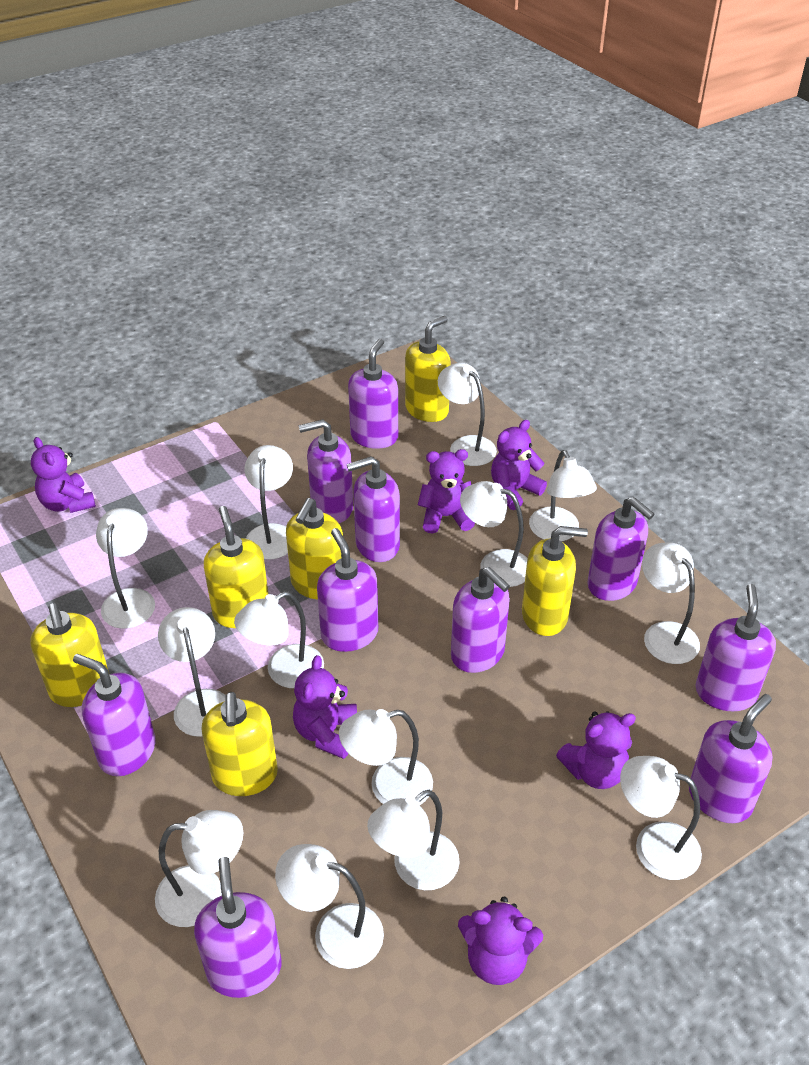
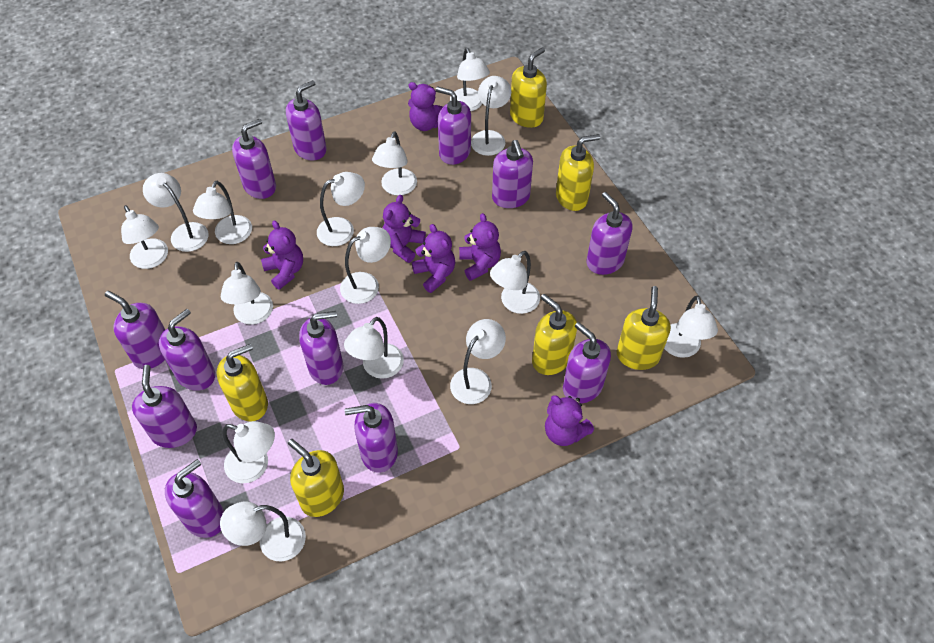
purple soap dispenser: 10 -> 12
white lamp: 13 -> 15

